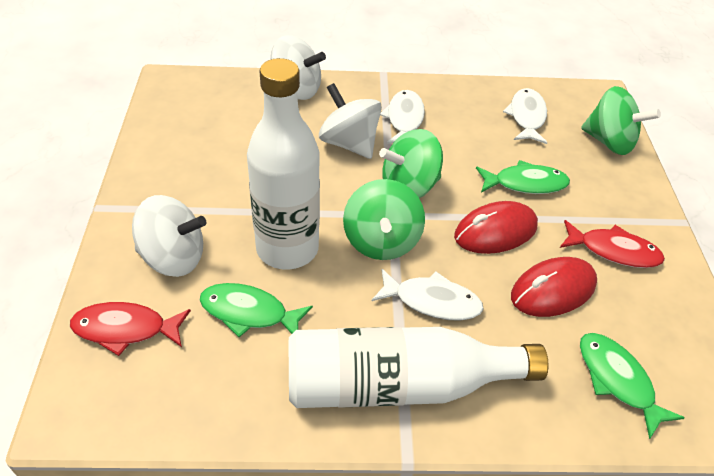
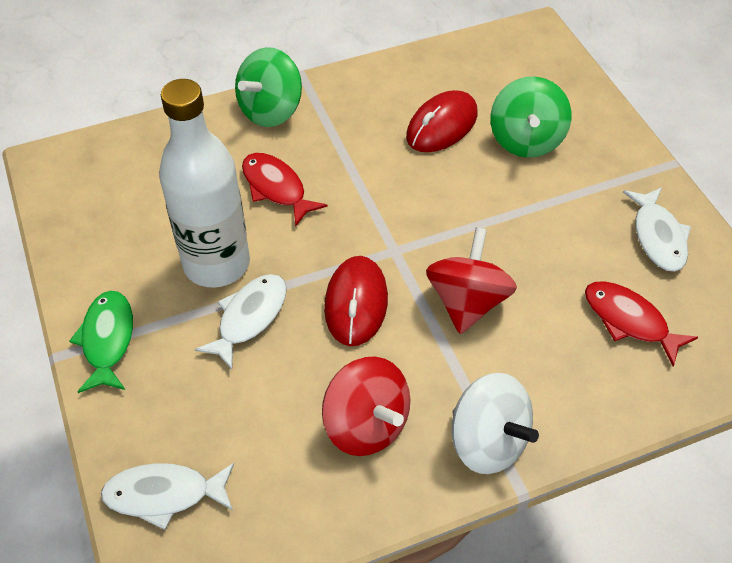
green fish: 3 -> 1
green spinning top: 3 -> 2
red spinning top: 0 -> 2
white bottle: 2 -> 1
white spinning top: 3 -> 1

